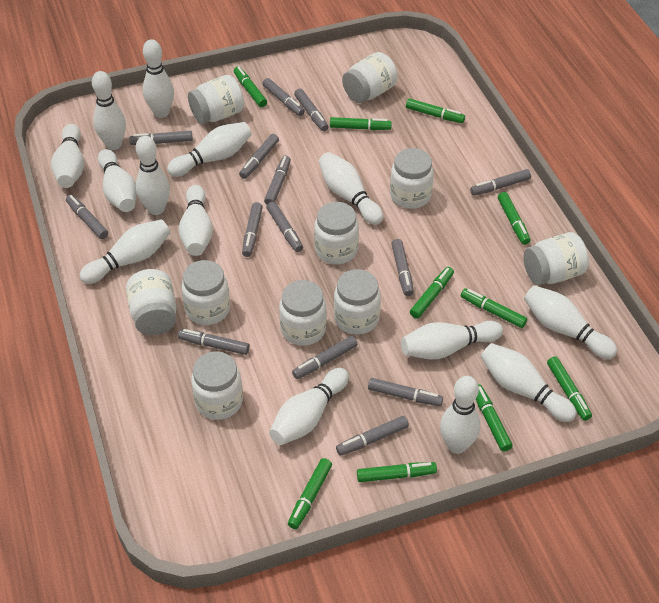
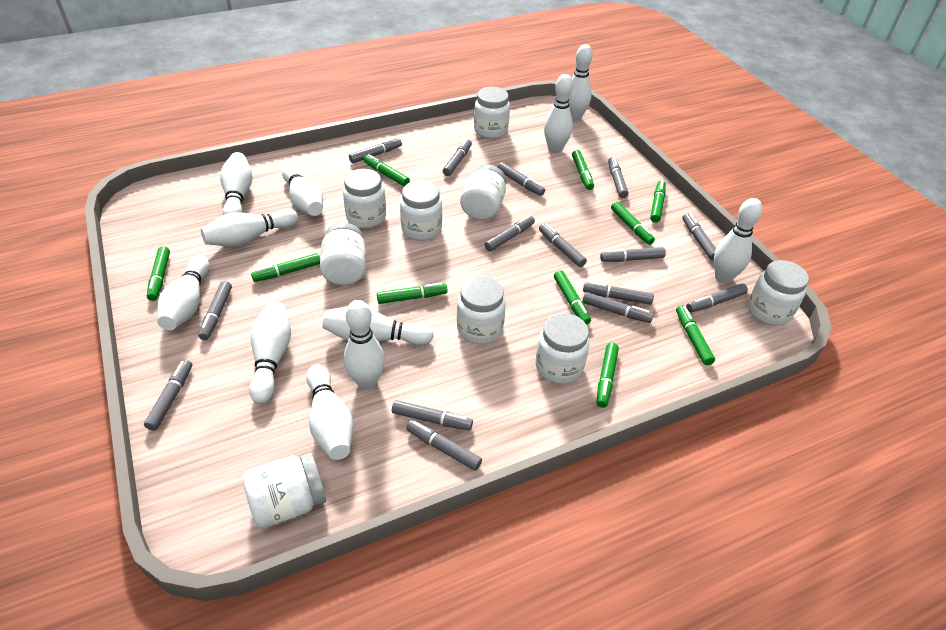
grey marker: 14 -> 15
white bowling pin: 14 -> 11
white jar: 10 -> 9

